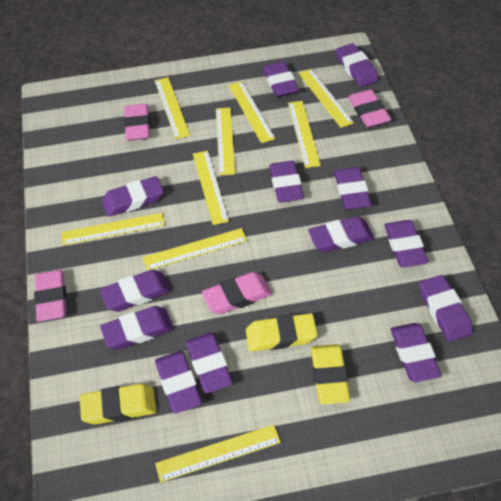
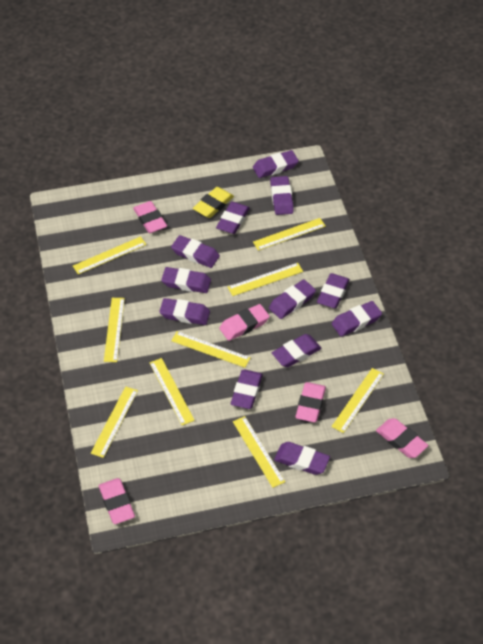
pink eraser: 4 -> 5
purple eraser: 13 -> 12
yellow eraser: 3 -> 1

